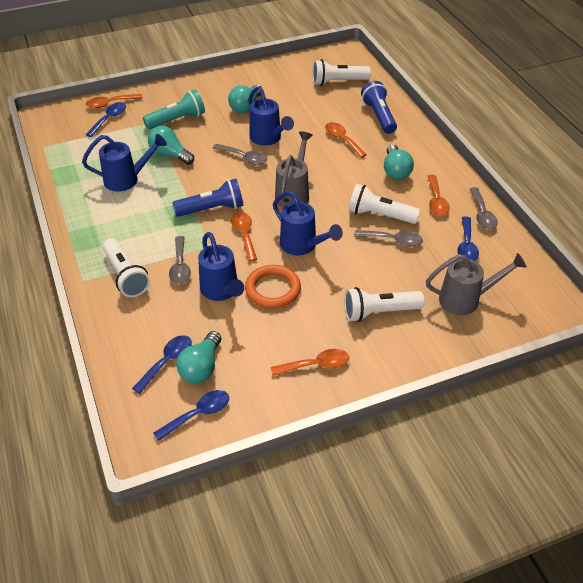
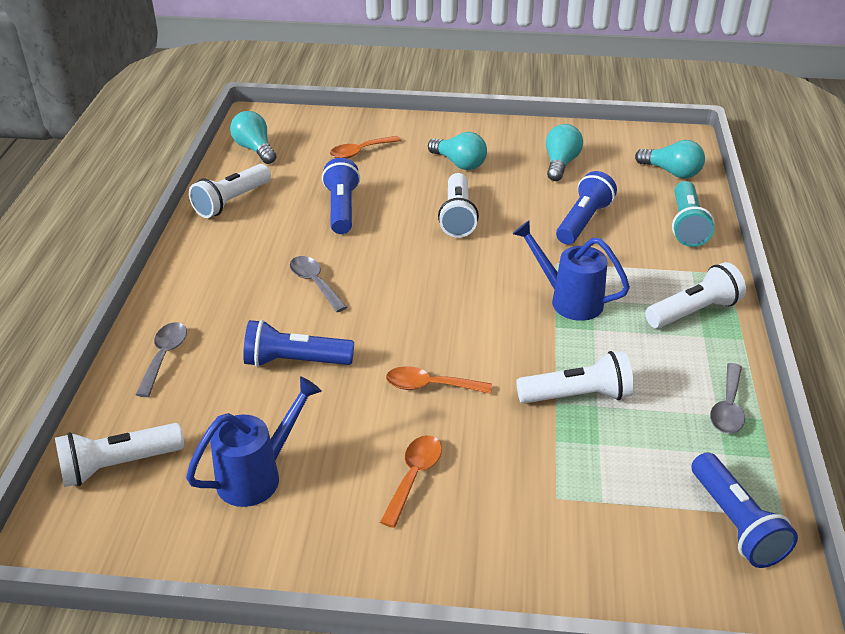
blue flashlight: 2 -> 4
blue spoon: 4 -> 0
blue watering can: 4 -> 2
grey spoon: 4 -> 3
grey watering can: 2 -> 0
orange ring: 1 -> 0
orange spoon: 5 -> 3
white flashlight: 4 -> 5

